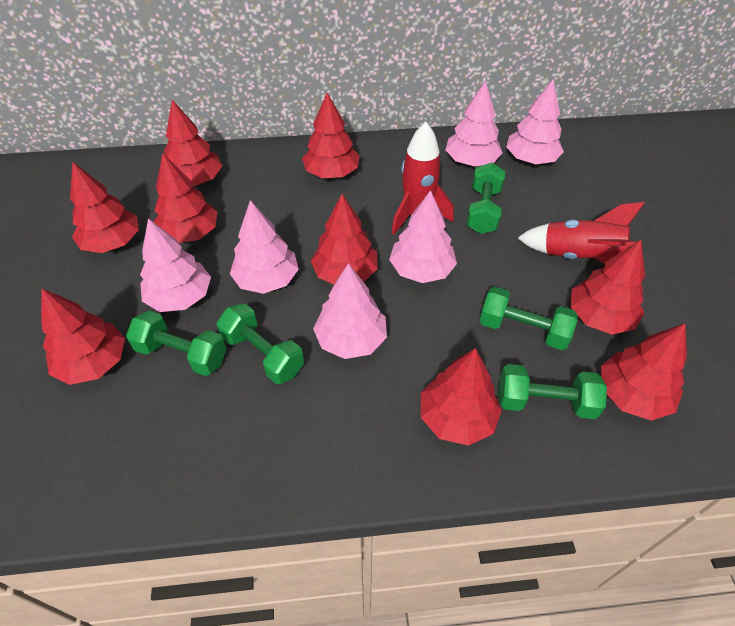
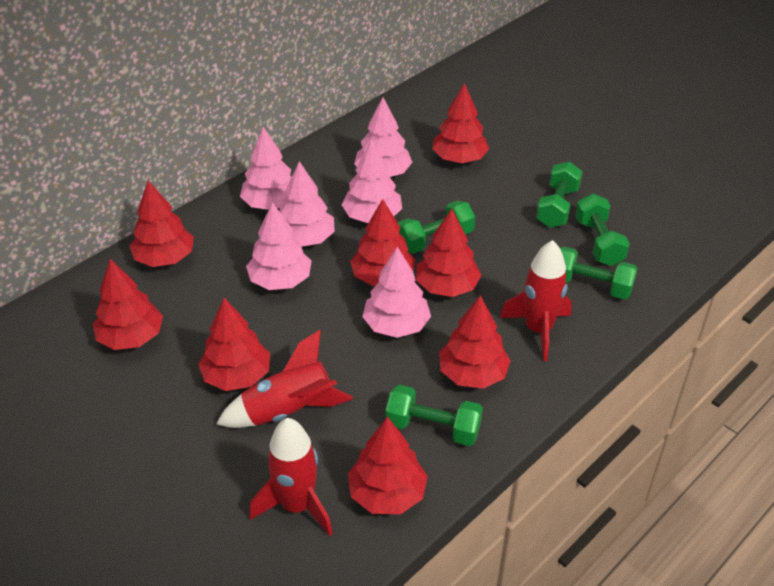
red rocket: 2 -> 3
red tree: 9 -> 8

